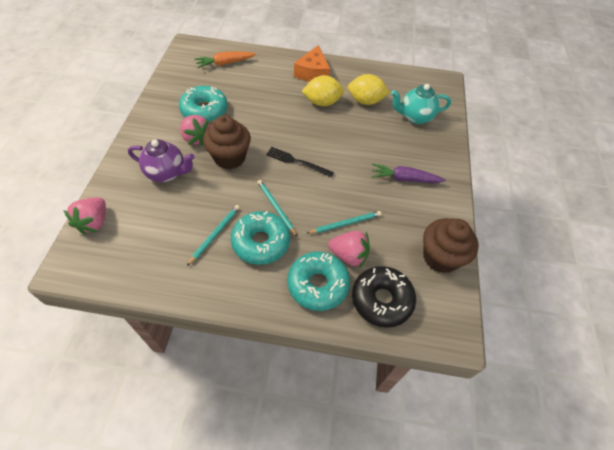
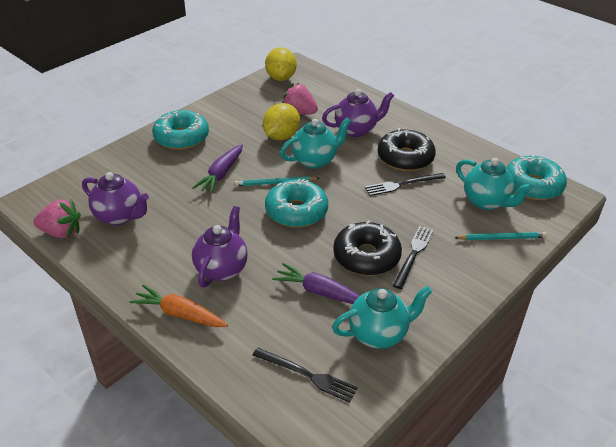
black donut: 1 -> 2
black fork: 1 -> 3
brown cupcake: 2 -> 0
orange cheese: 1 -> 0
pink strawberry: 3 -> 2
purple carrot: 1 -> 2
purple teapot: 1 -> 3
turquoise pencil: 3 -> 2
turquoise teapot: 1 -> 3

